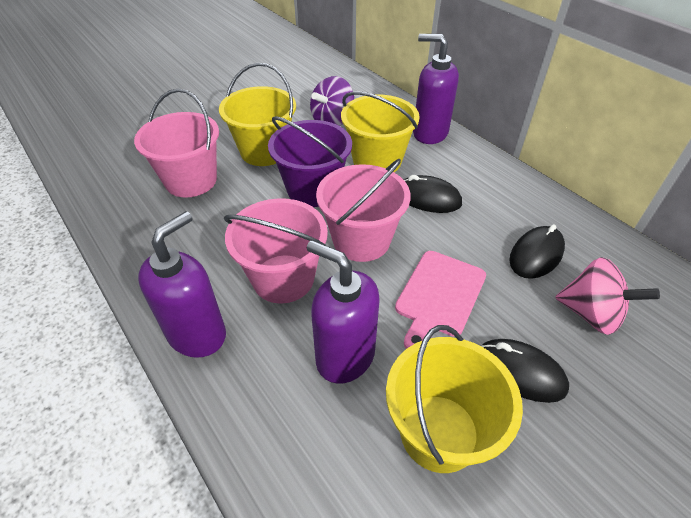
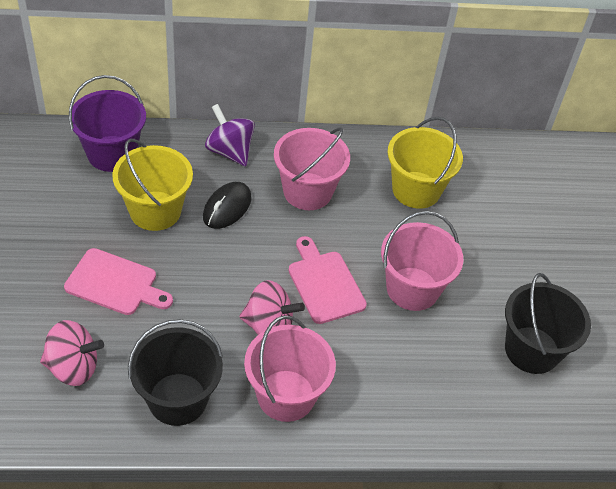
black bucket: 0 -> 2
black mouse: 3 -> 1
pink cutting board: 1 -> 2
pink spinning top: 1 -> 2
purple soap dispenser: 3 -> 0
yellow bucket: 3 -> 2

